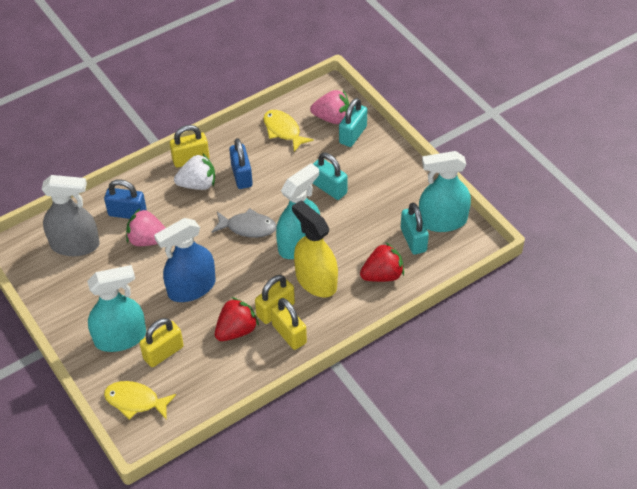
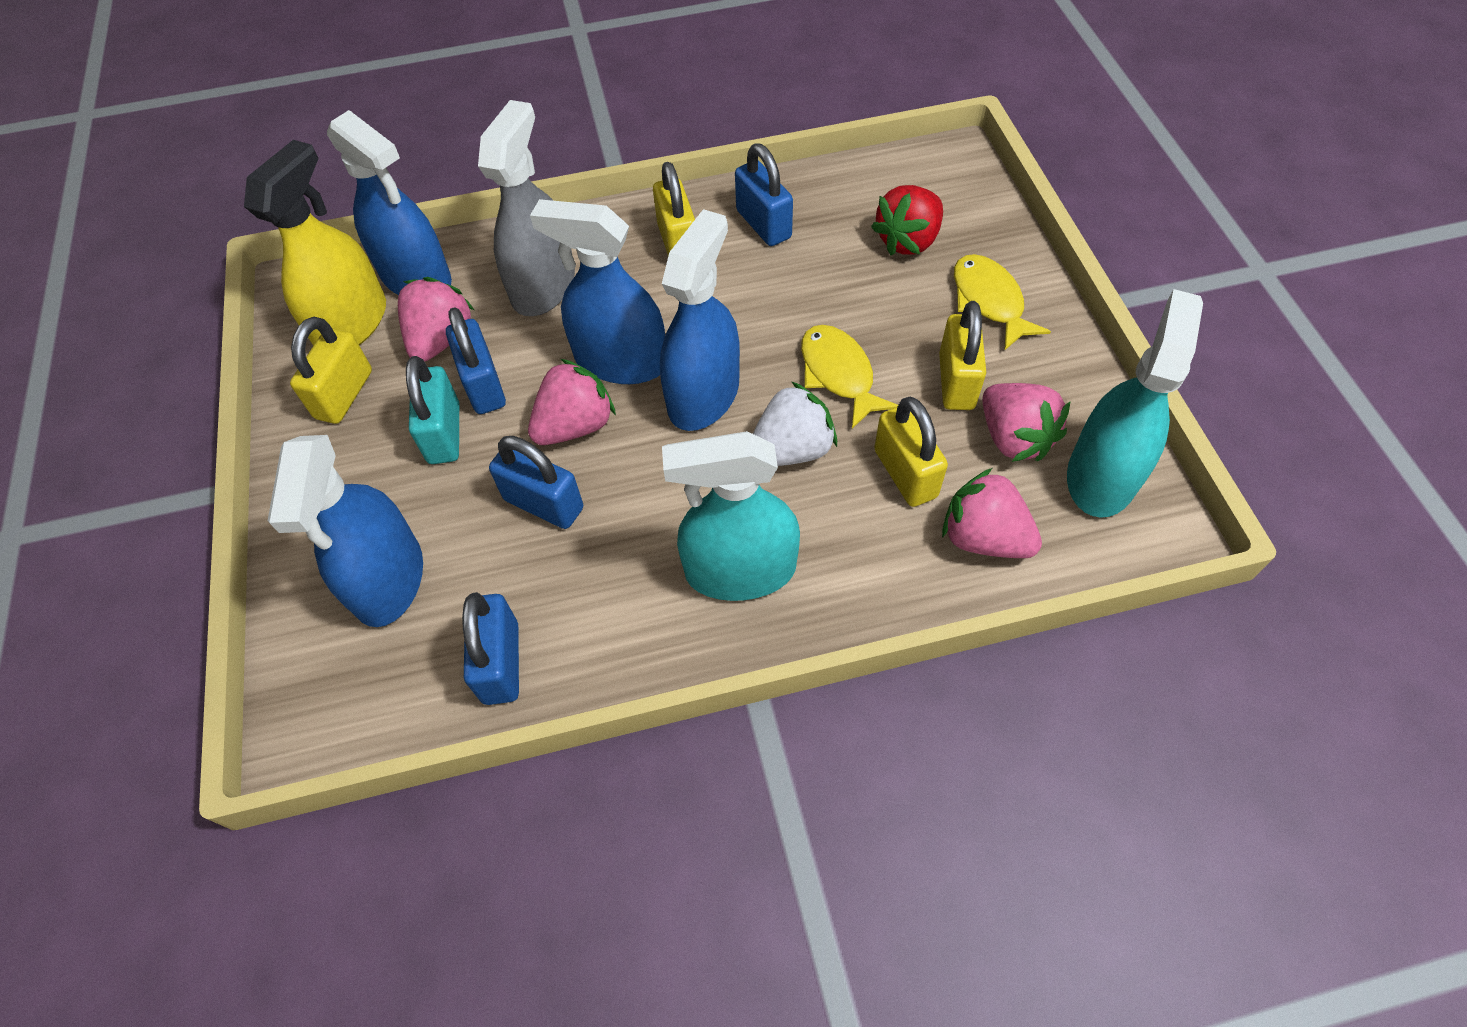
blue padlock: 2 -> 4
blue spray bottle: 1 -> 4
grey fish: 1 -> 0
pink strawberry: 2 -> 4
red strawberry: 2 -> 1
turquoise padlock: 3 -> 1
turquoise spray bottle: 3 -> 2

